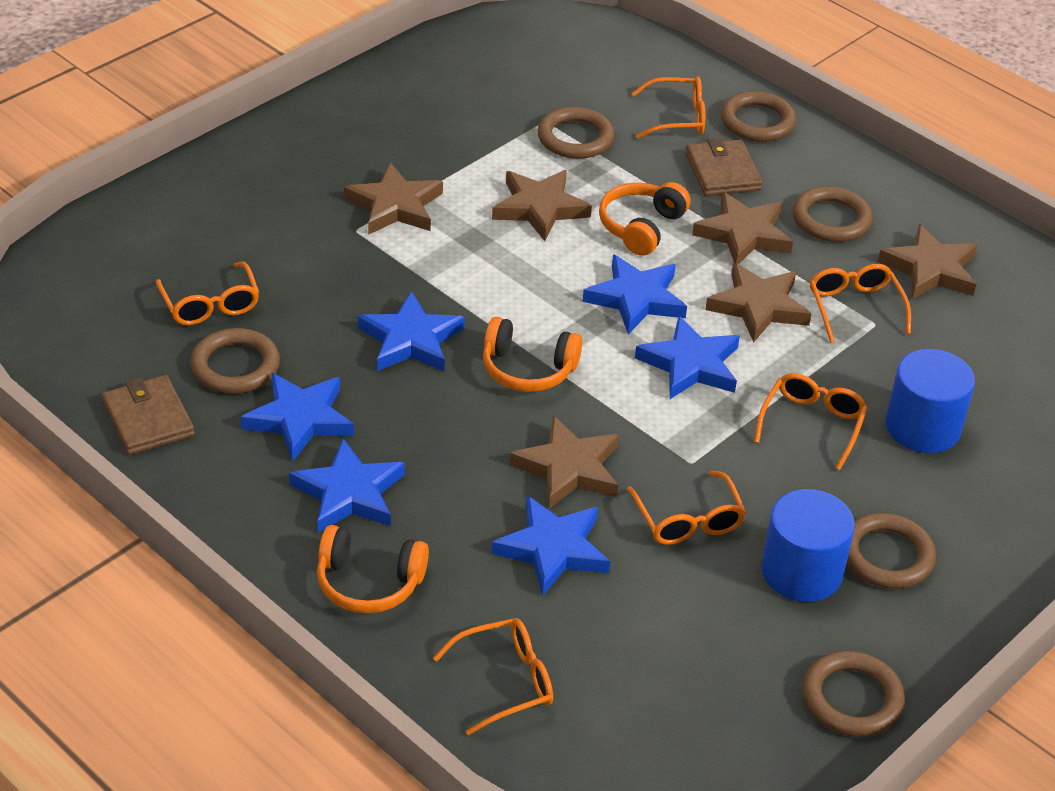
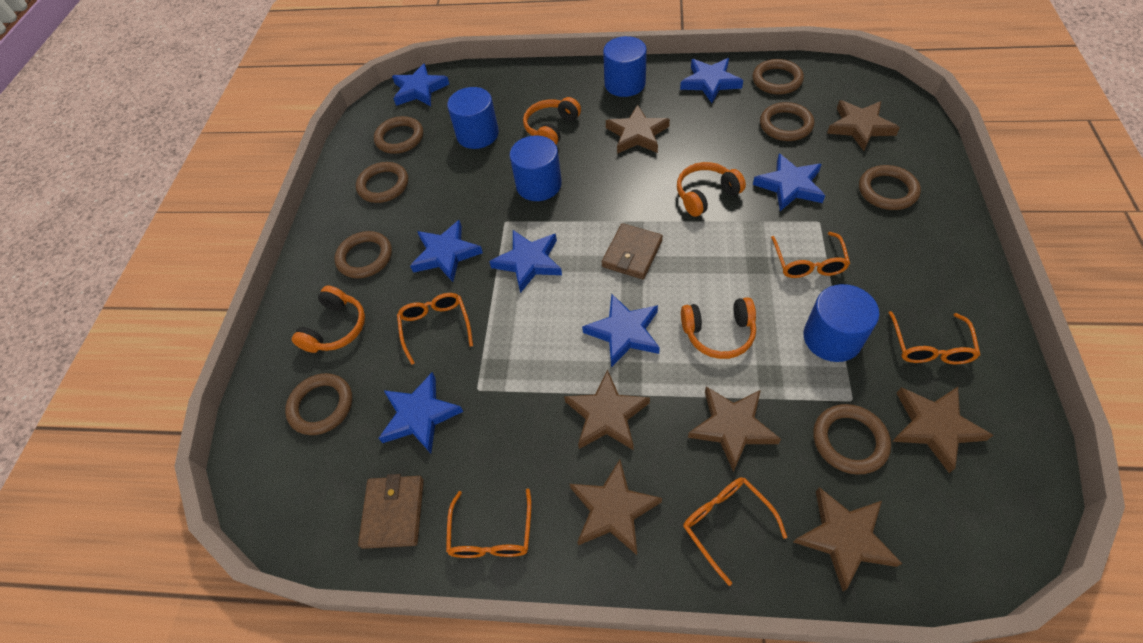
blue cylinder: 2 -> 4
blue star: 6 -> 7
brown ring: 6 -> 8
brown star: 6 -> 7
orange glasses: 6 -> 5
orange headphones: 3 -> 4

